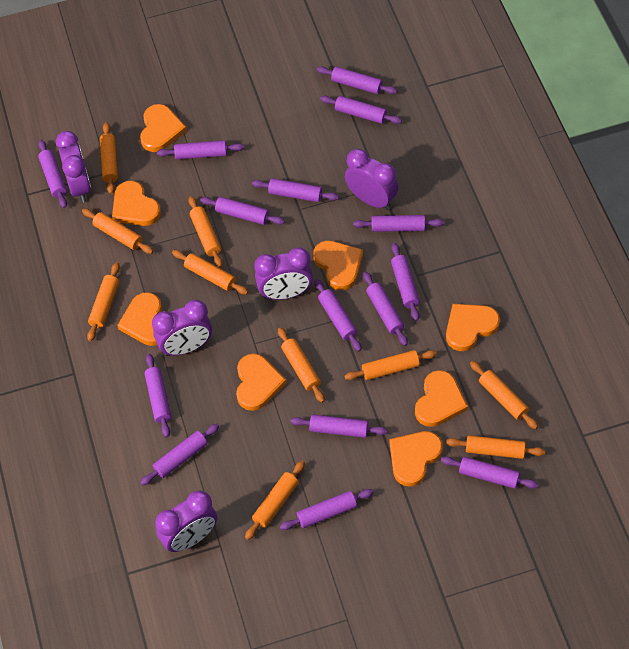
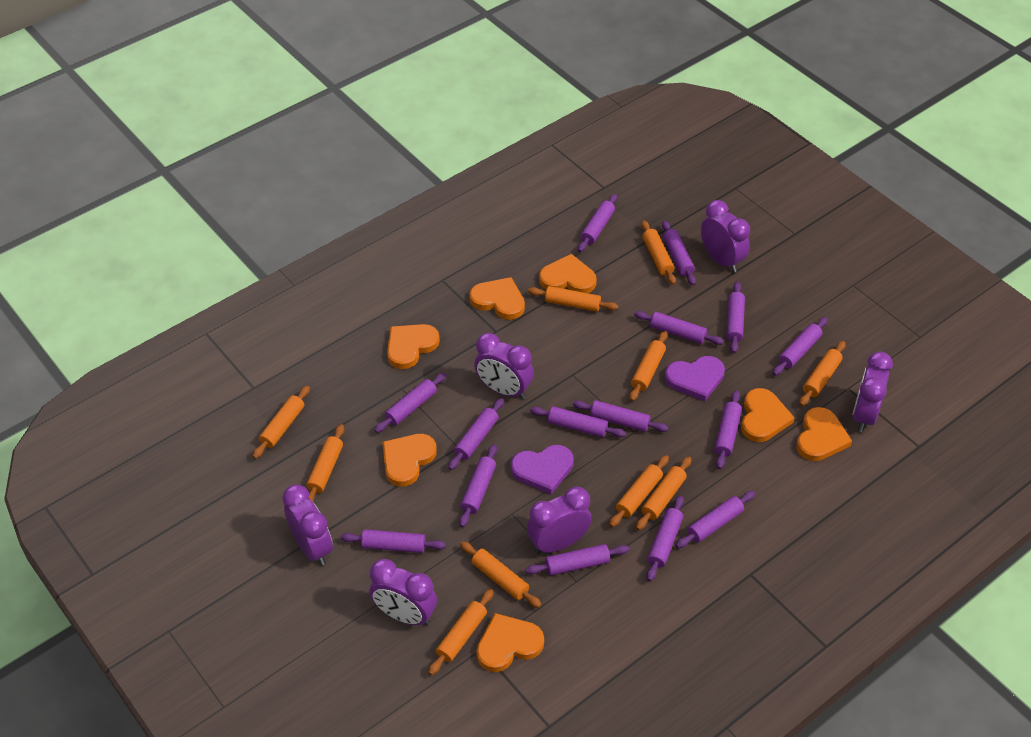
orange heart: 8 -> 7
purple clock: 5 -> 6
purple heart: 0 -> 2

